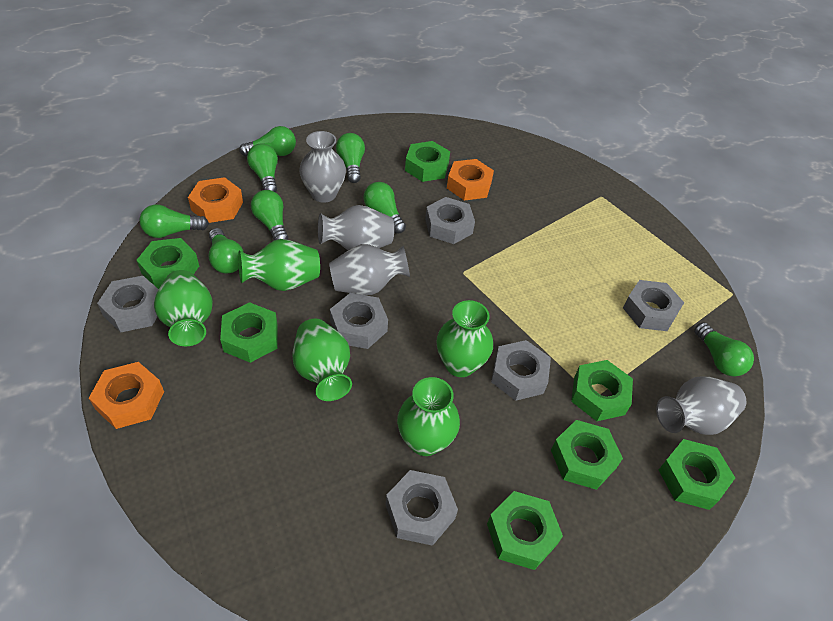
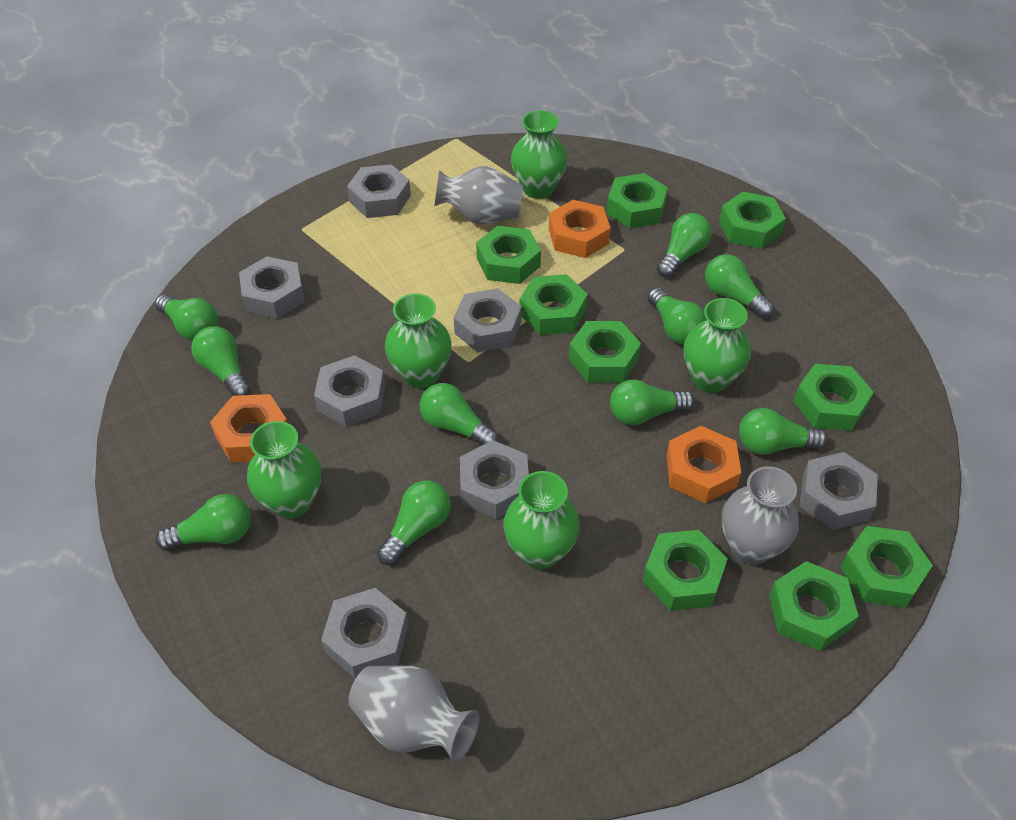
green light bulb: 8 -> 10
green nut: 7 -> 9
grey nut: 6 -> 7
grey vase: 4 -> 3

